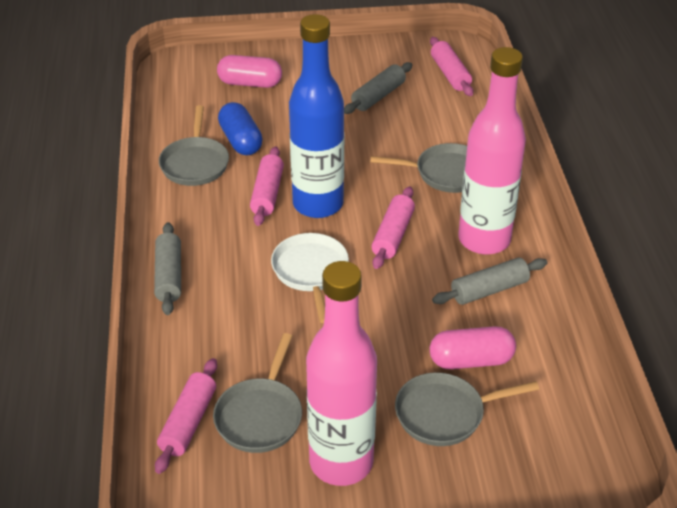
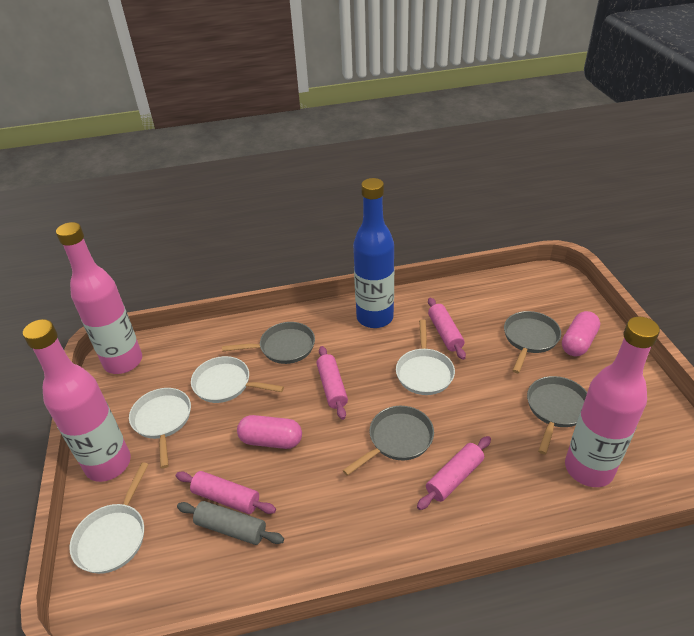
blue capsule: 1 -> 0
grey rolling pin: 3 -> 1
pink bottle: 2 -> 3
white pan: 1 -> 4

